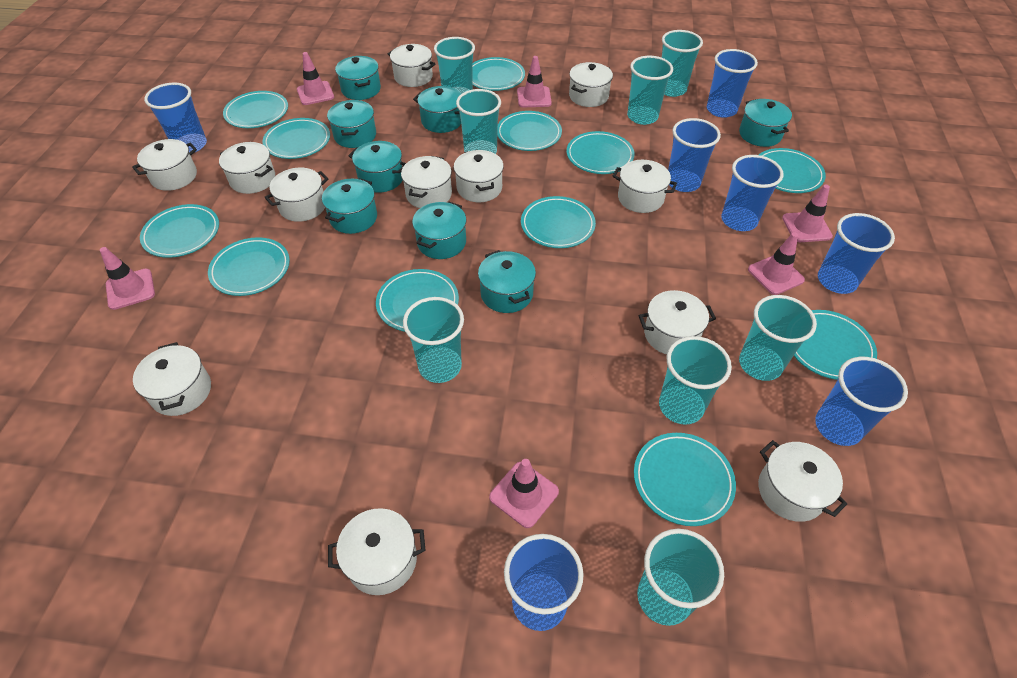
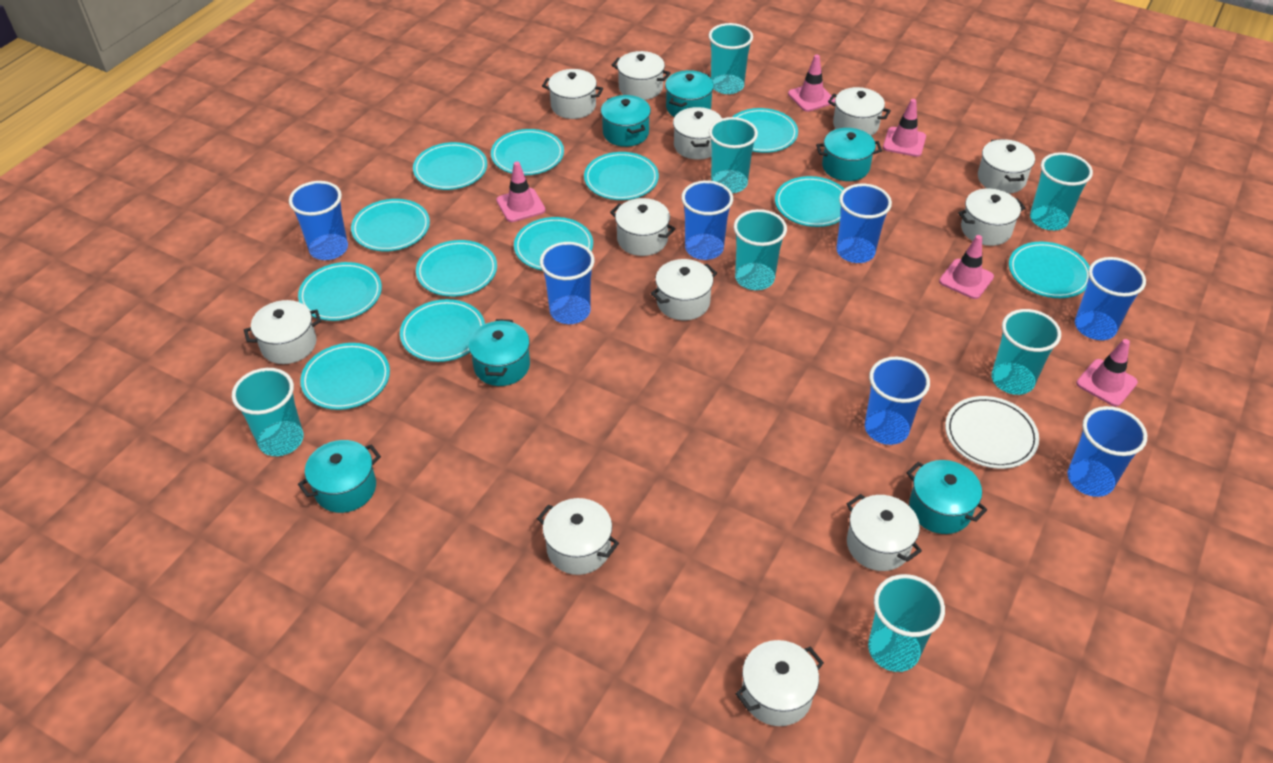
pink traffic cone: 6 -> 5
turquoise cup: 8 -> 7
turquoise pot: 8 -> 6
white plate: 0 -> 1

